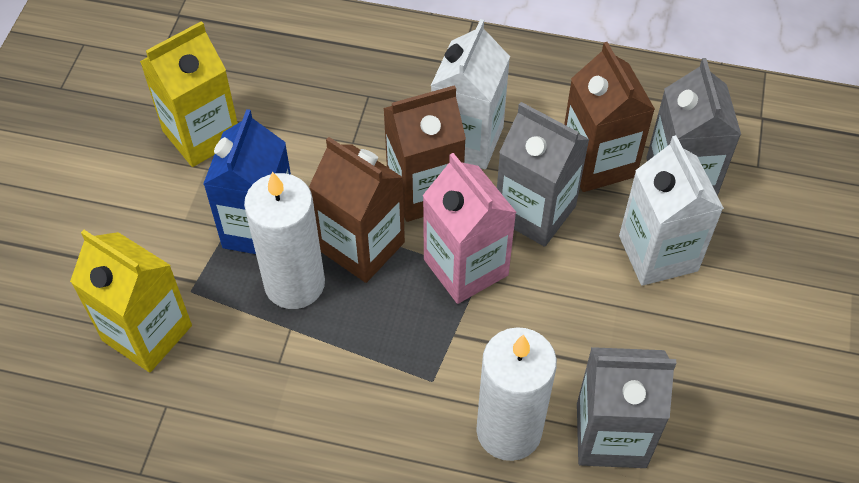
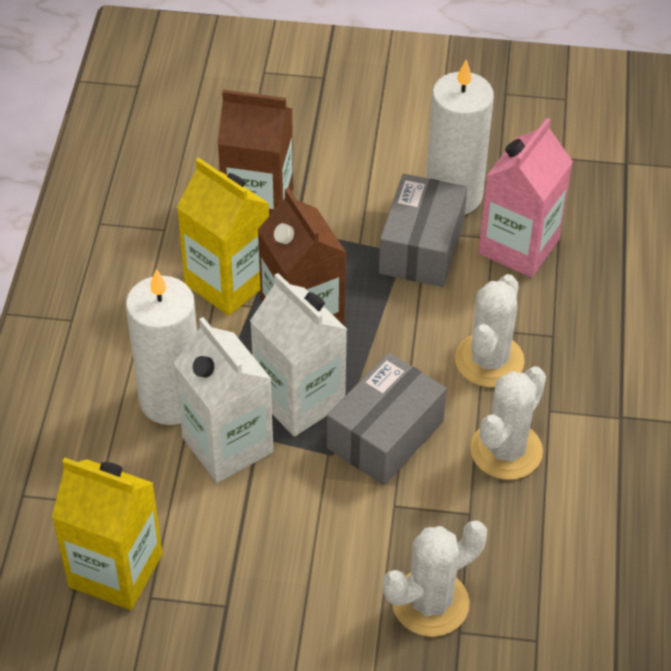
blue carton: 1 -> 0
brown carton: 3 -> 2
grey box: 0 -> 2
grey carton: 3 -> 0
white cactus: 0 -> 3

